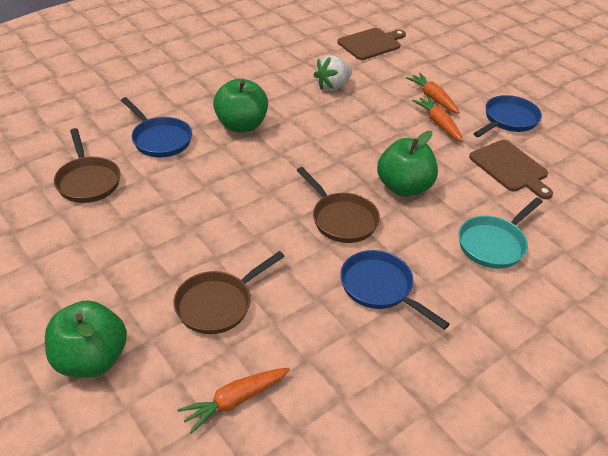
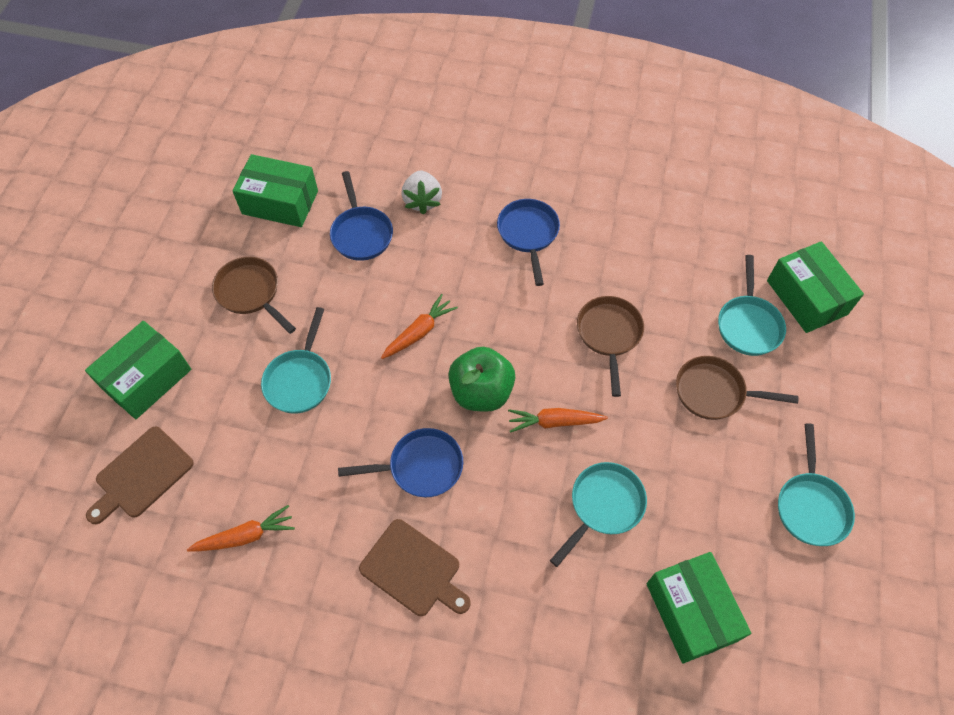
green apple: 3 -> 1
green box: 0 -> 4
turquoise pan: 1 -> 4

